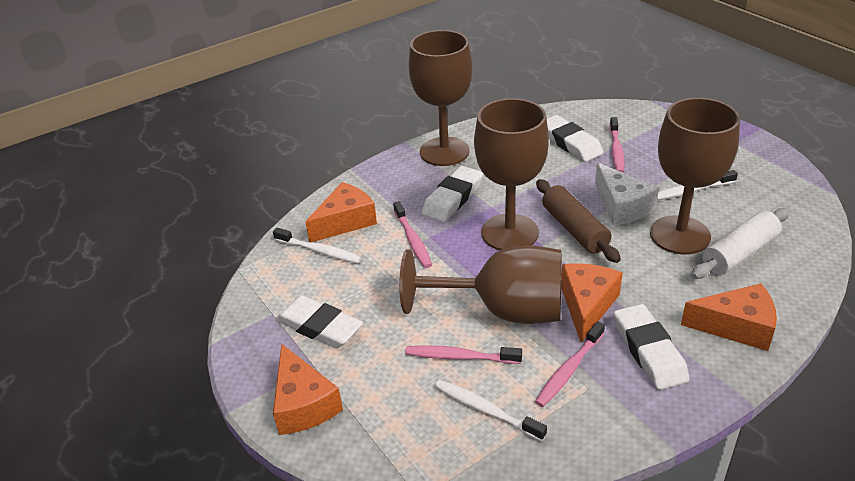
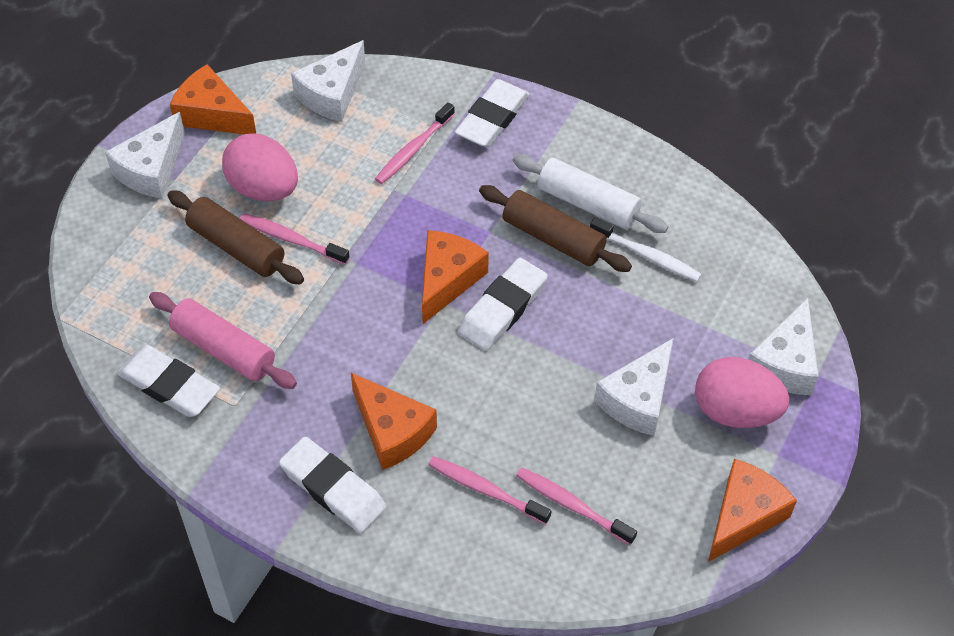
brown goblet: 4 -> 0
brown rolling pin: 1 -> 2
pink egg: 0 -> 2
pink rolling pin: 0 -> 1
white cheese: 1 -> 4
white toothbrush: 3 -> 1

